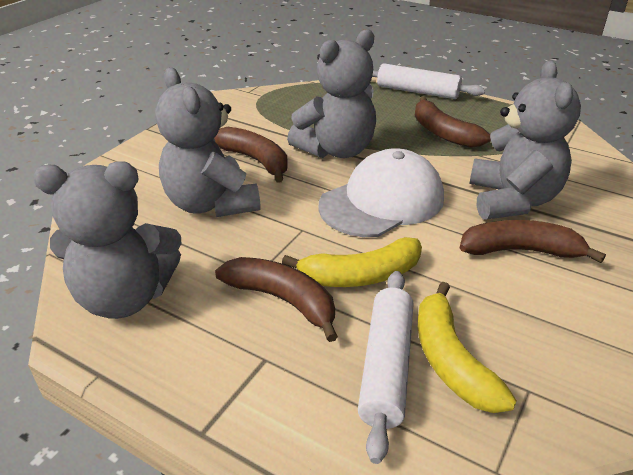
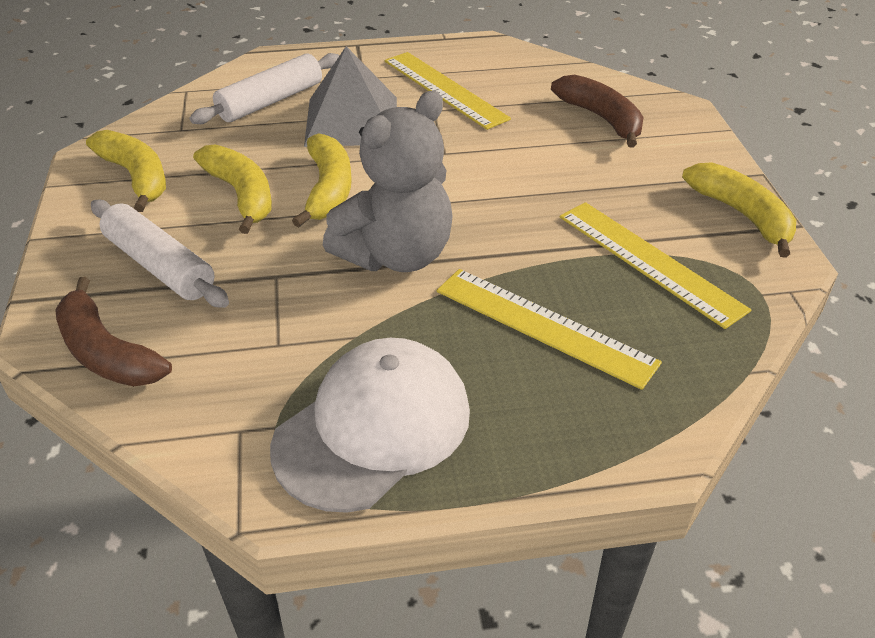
brown banana: 4 -> 2
grey pyramid: 0 -> 1
grey teddy bear: 4 -> 1
yellow banana: 2 -> 4
yellow ruler: 0 -> 3

